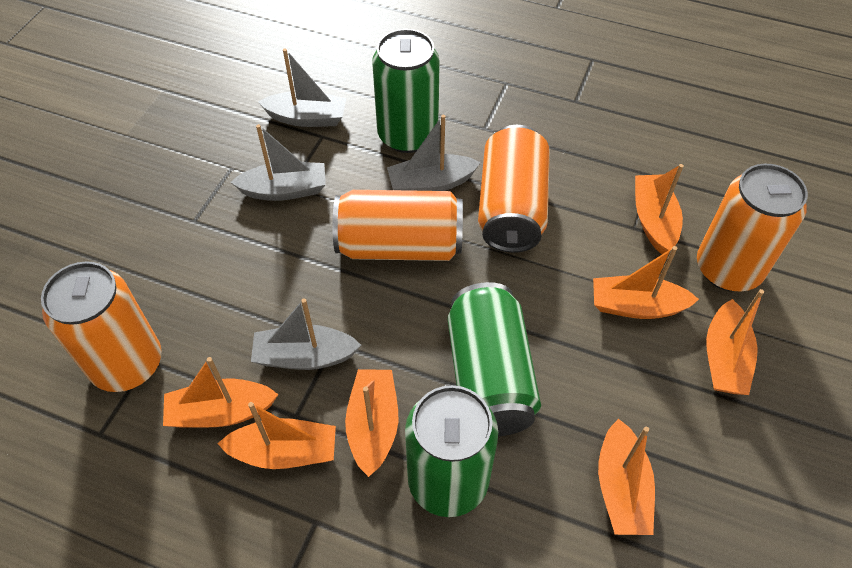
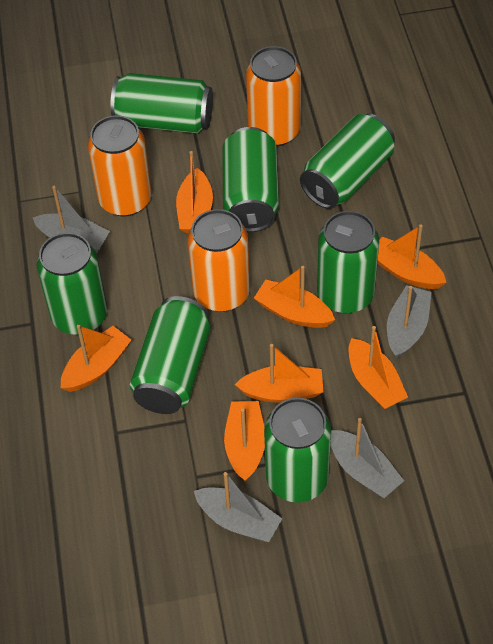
green can: 3 -> 7
orange can: 4 -> 3

